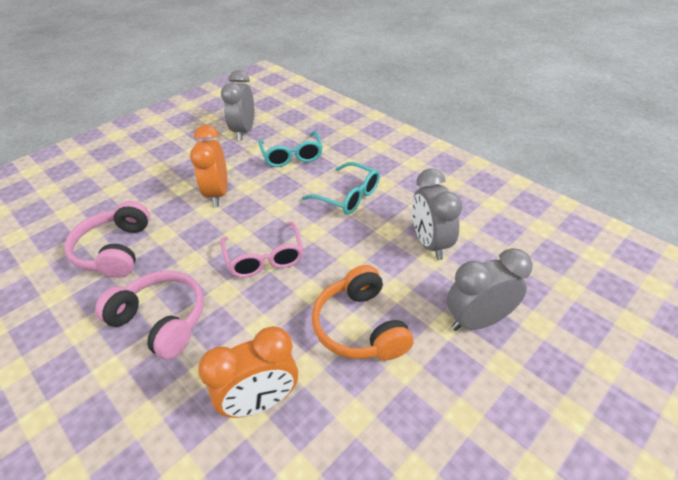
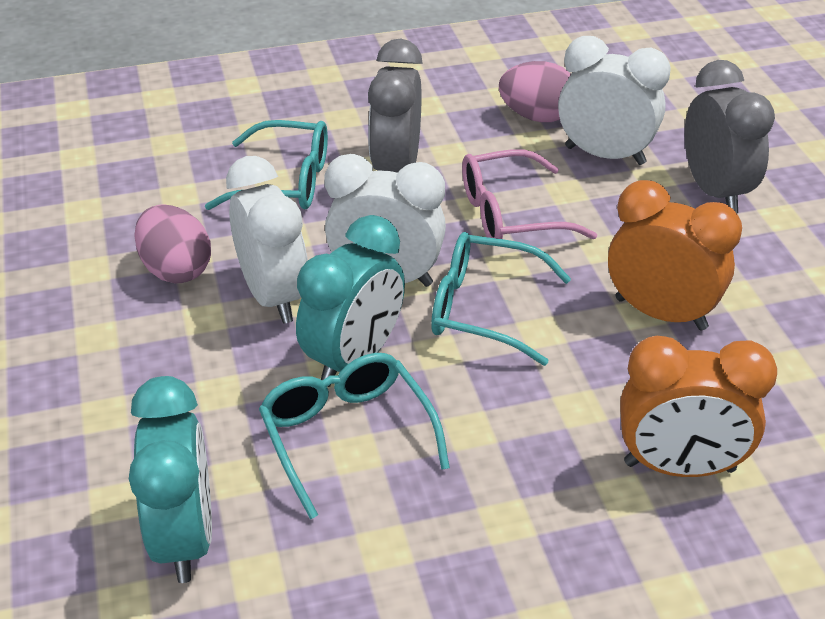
grey clock: 3 -> 2
orange headphones: 1 -> 0
pink egg: 0 -> 2
pink headphones: 2 -> 0
turquoise clock: 0 -> 2
turquoise glasses: 2 -> 3
white clock: 0 -> 3

